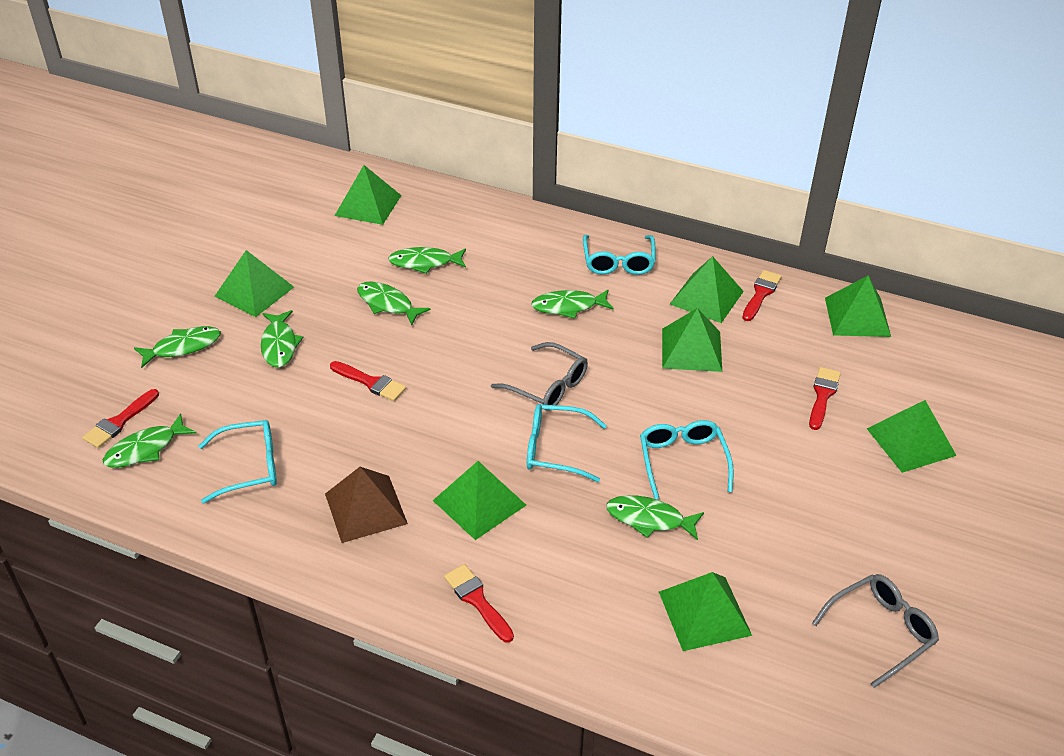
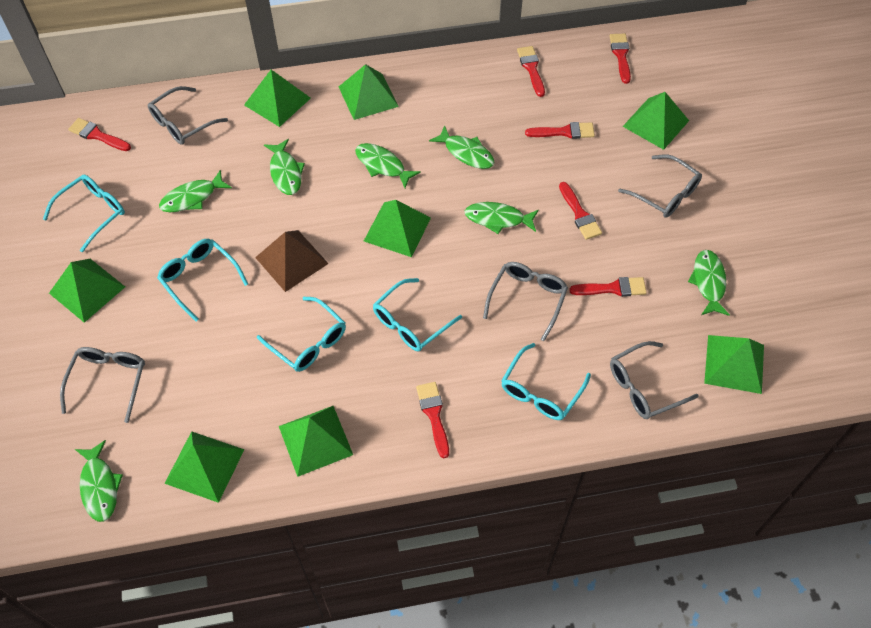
grey glasses: 2 -> 5
red brush: 5 -> 7
turquoise glasses: 4 -> 5

